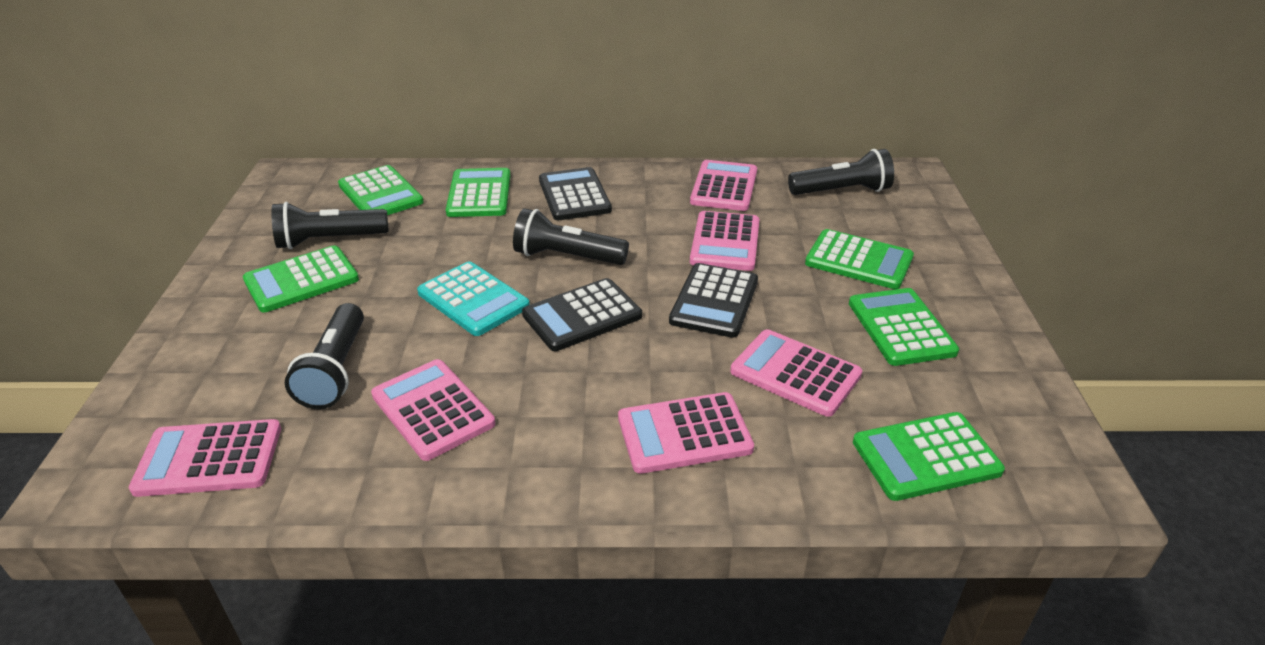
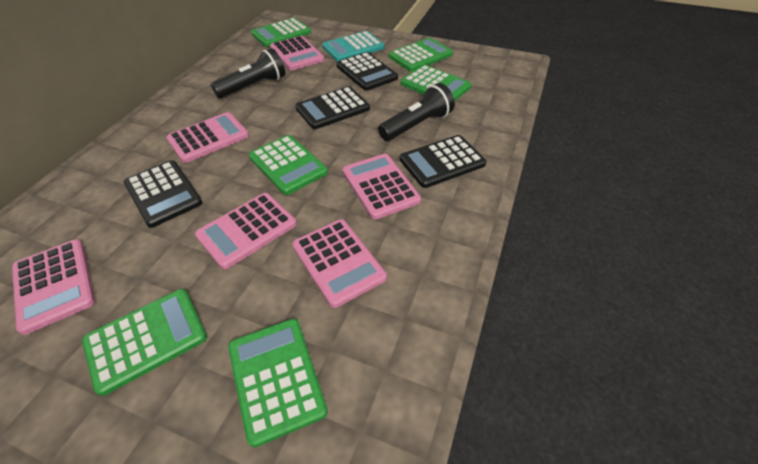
black calculator: 3 -> 4
black flashlight: 4 -> 2

